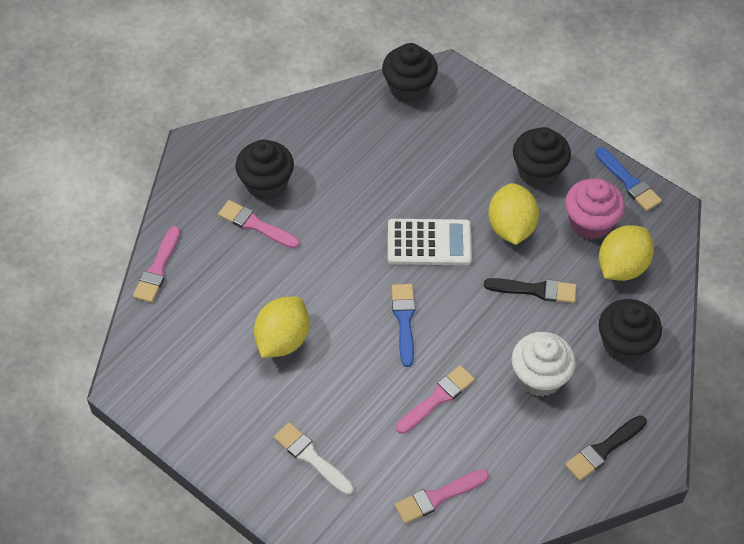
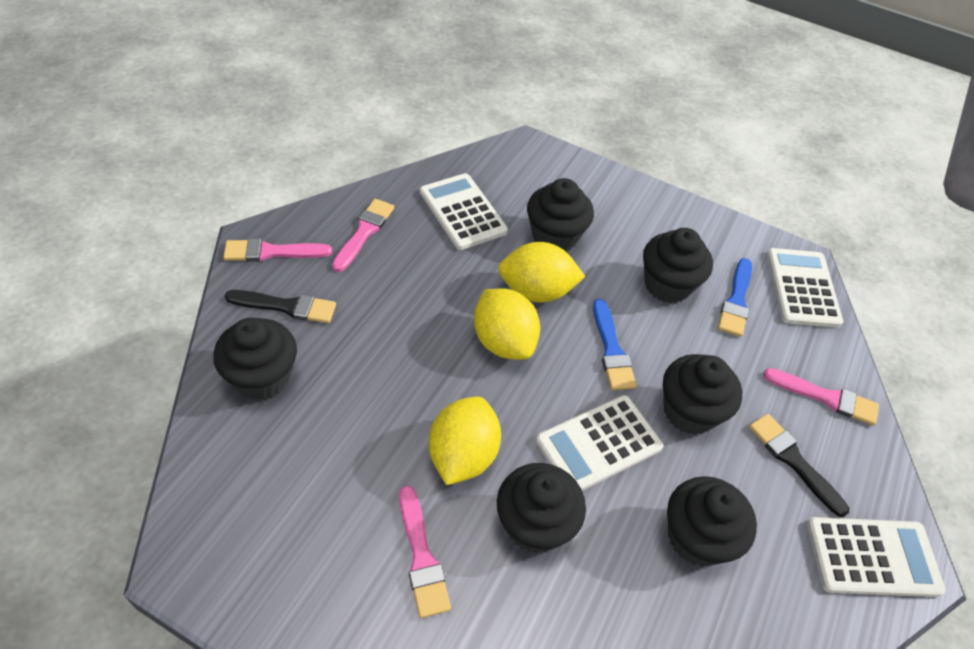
black cupcake: 4 -> 6
pink cupcake: 1 -> 0
white brush: 1 -> 0
white calculator: 1 -> 4
white cupcake: 1 -> 0

